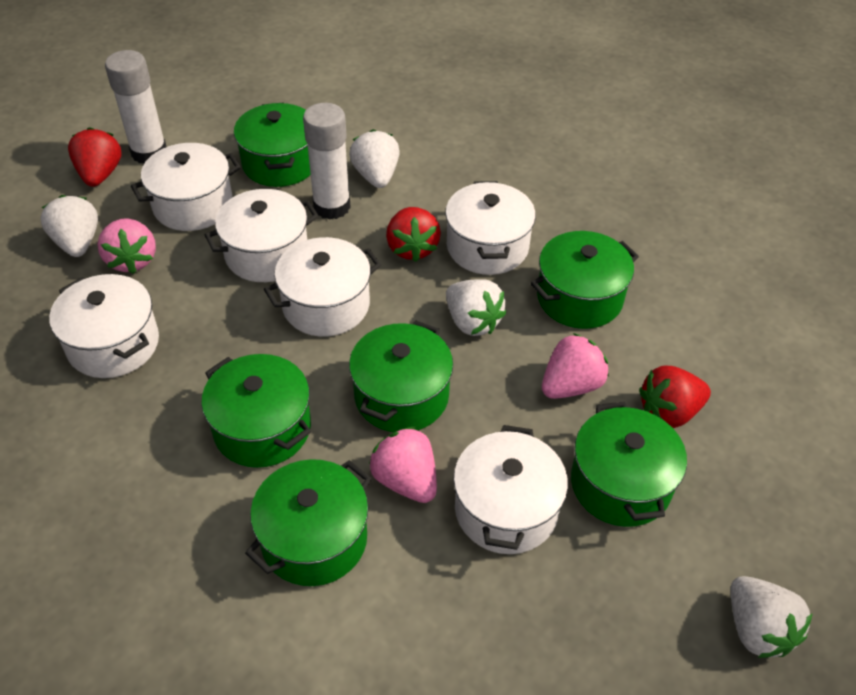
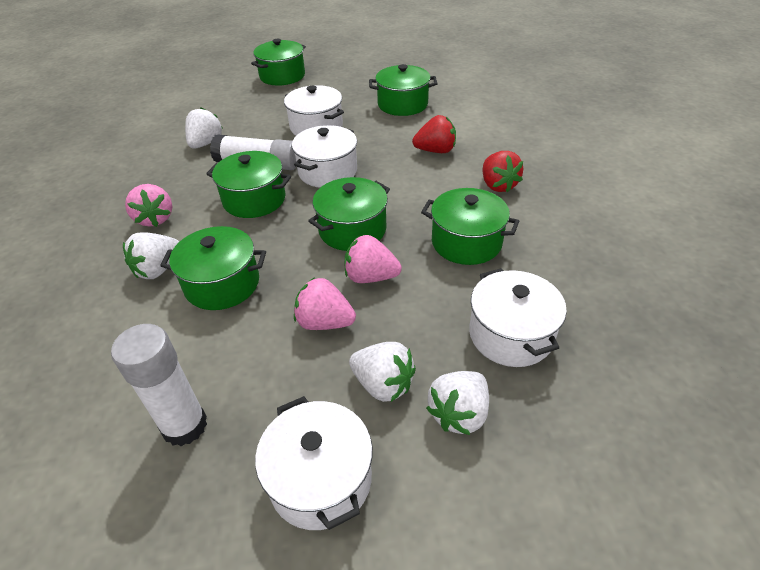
red strawberry: 3 -> 2
white pot: 6 -> 4

